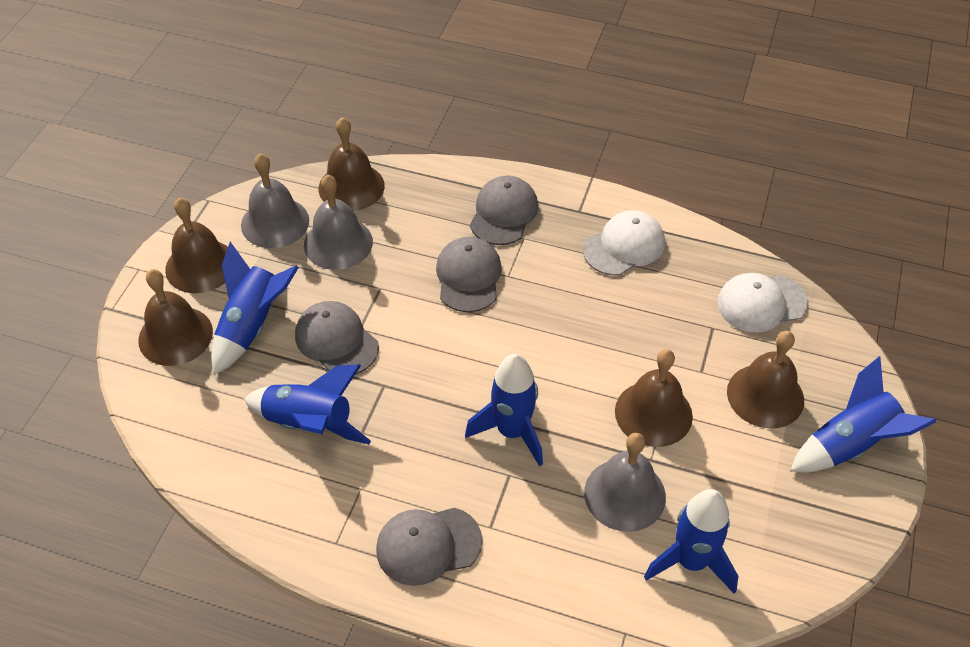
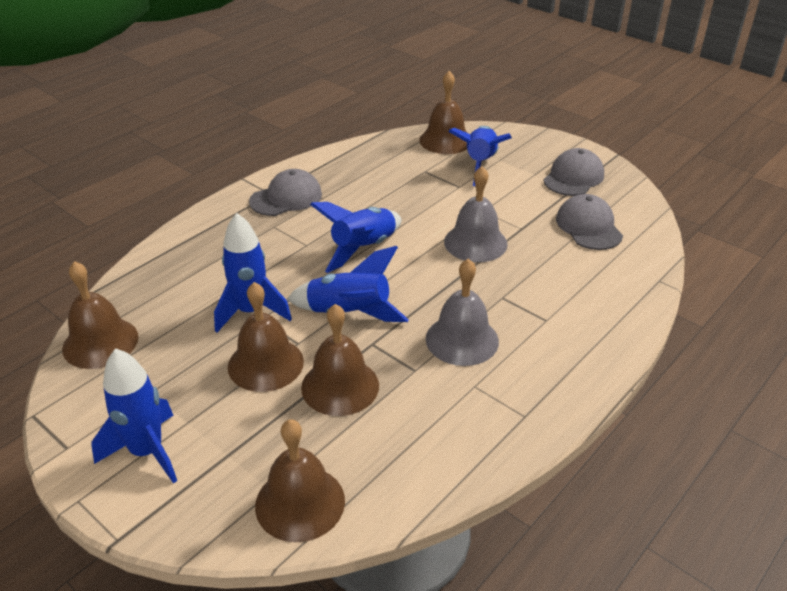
grey bell: 3 -> 2
grey cap: 4 -> 3
white cap: 2 -> 0

